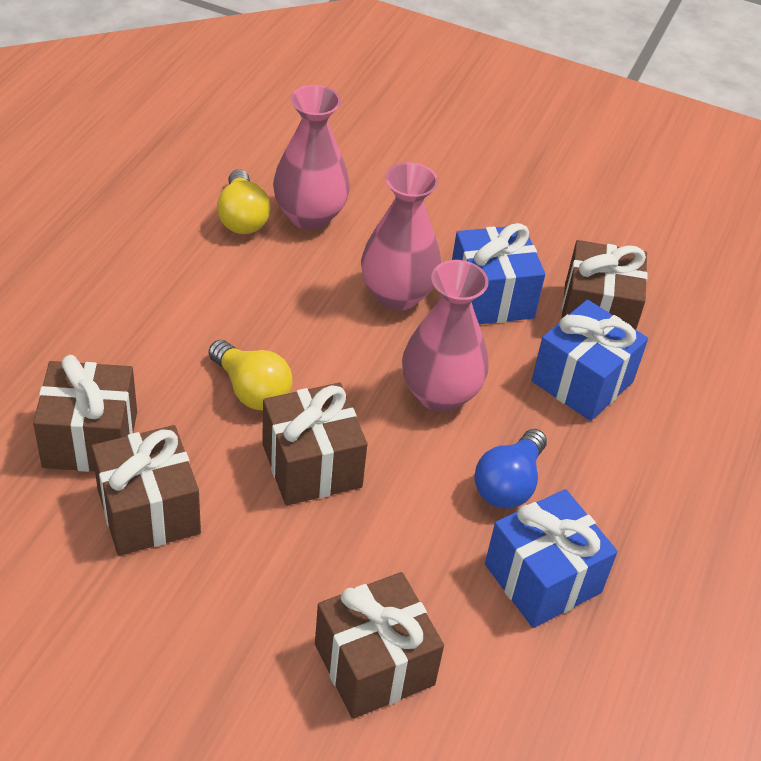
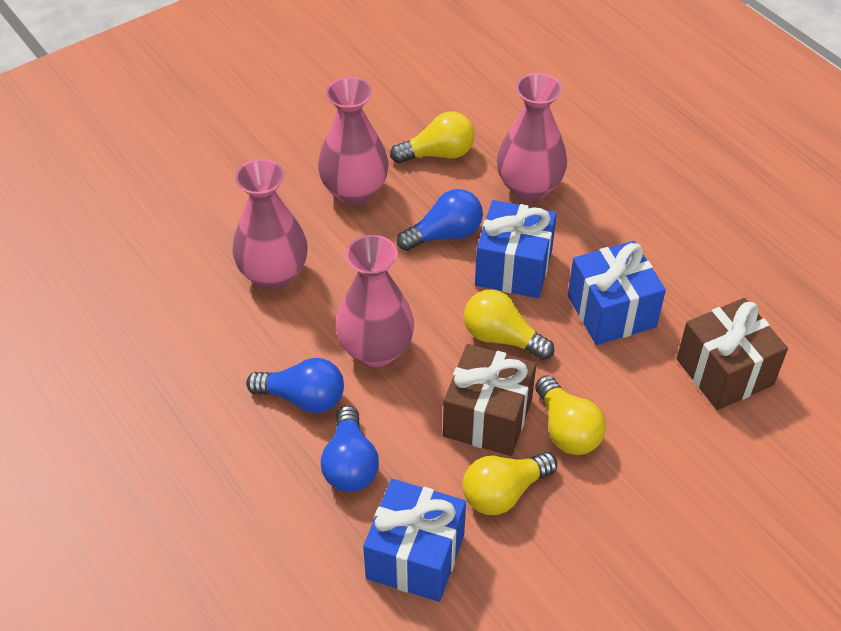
blue light bulb: 1 -> 3
brown gift: 5 -> 2
pink vase: 3 -> 4
yellow light bulb: 2 -> 4

